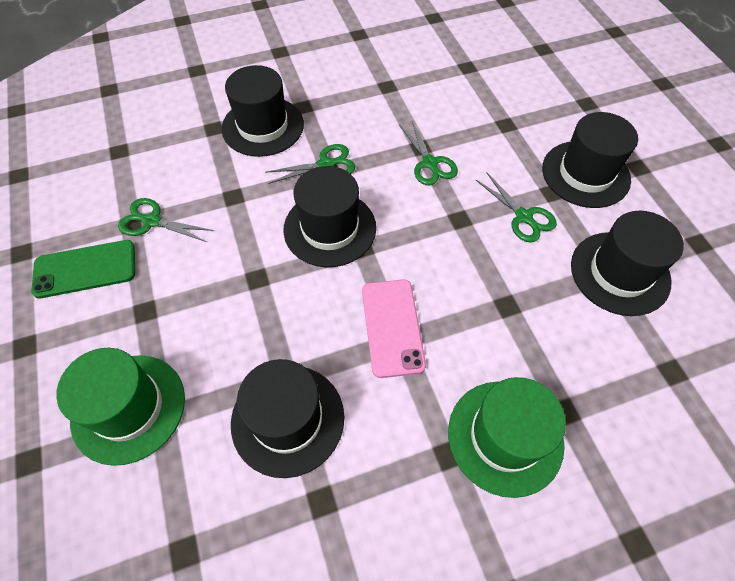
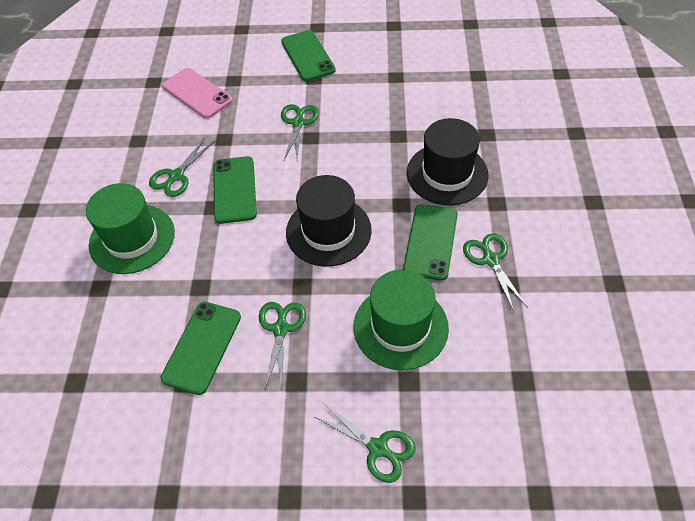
black hat: 5 -> 2
green phone: 1 -> 4
green scissors: 4 -> 5

